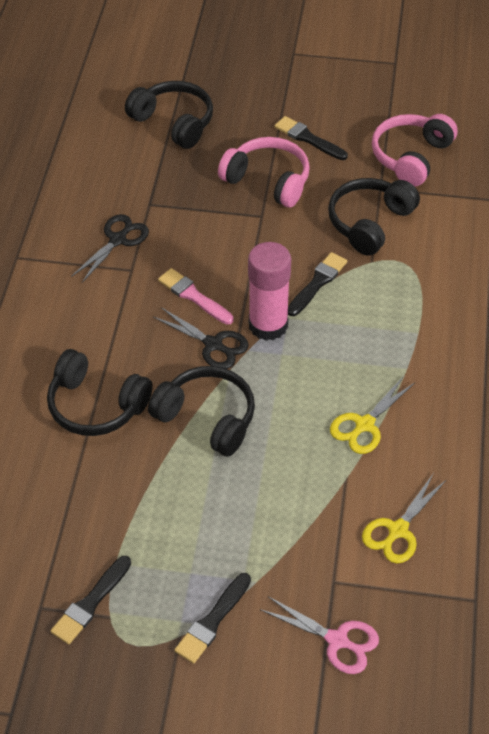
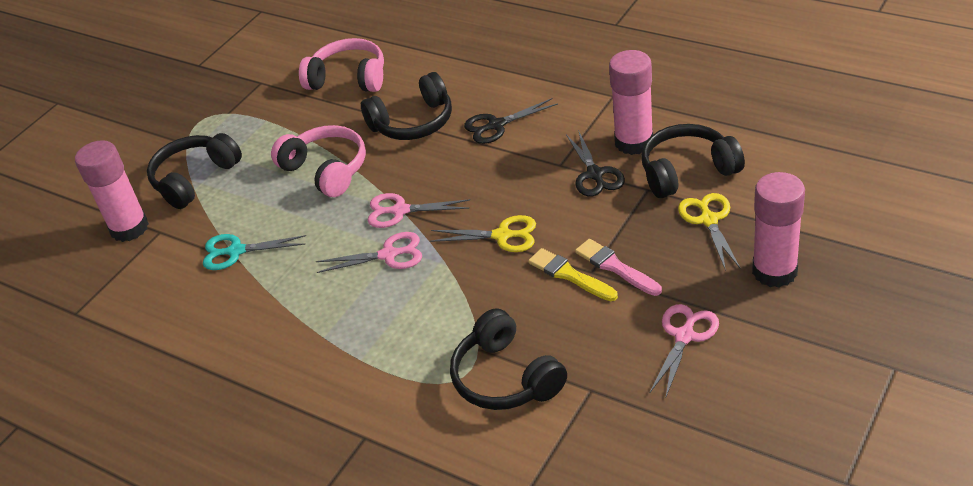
black brush: 4 -> 0
pink glue stick: 1 -> 3
pink scissors: 1 -> 3
turquoise scissors: 0 -> 1
yellow brush: 0 -> 1

